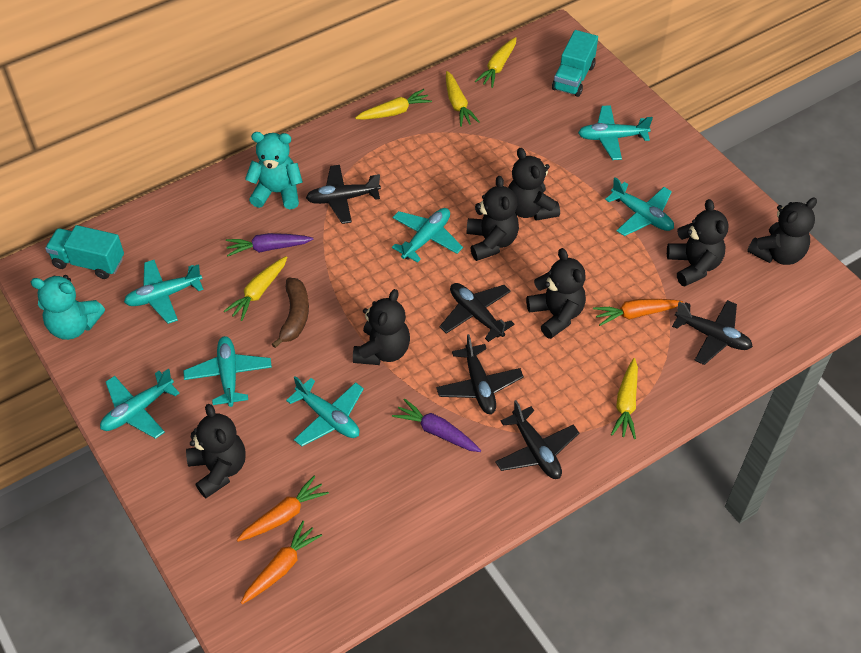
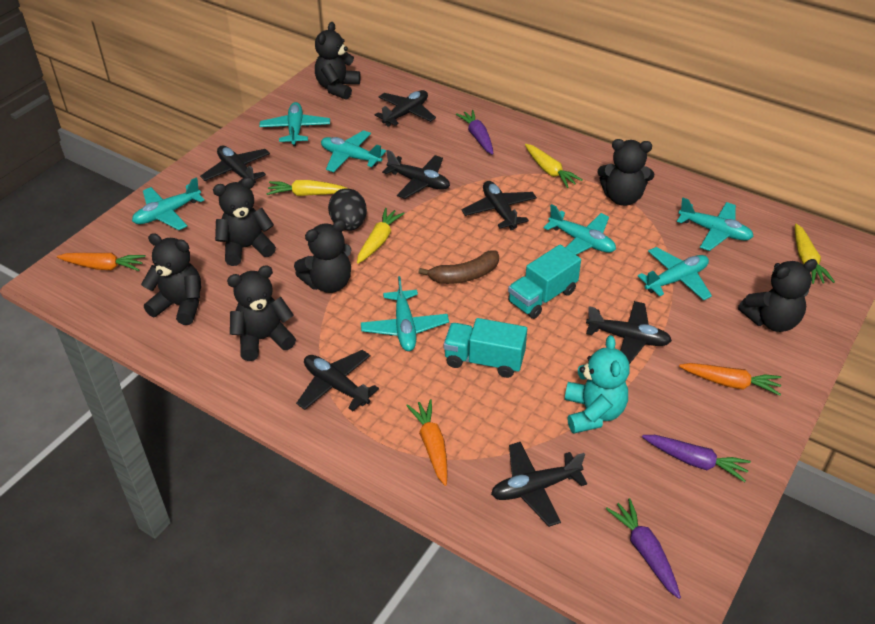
black egg: 0 -> 1
black plane: 5 -> 7
purple carrot: 2 -> 3
turquoise teddy bear: 2 -> 1
yellow carrot: 5 -> 4

